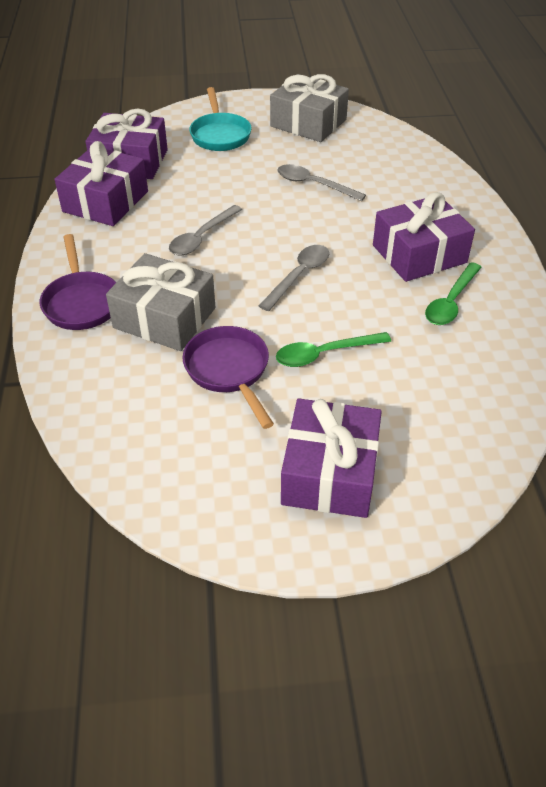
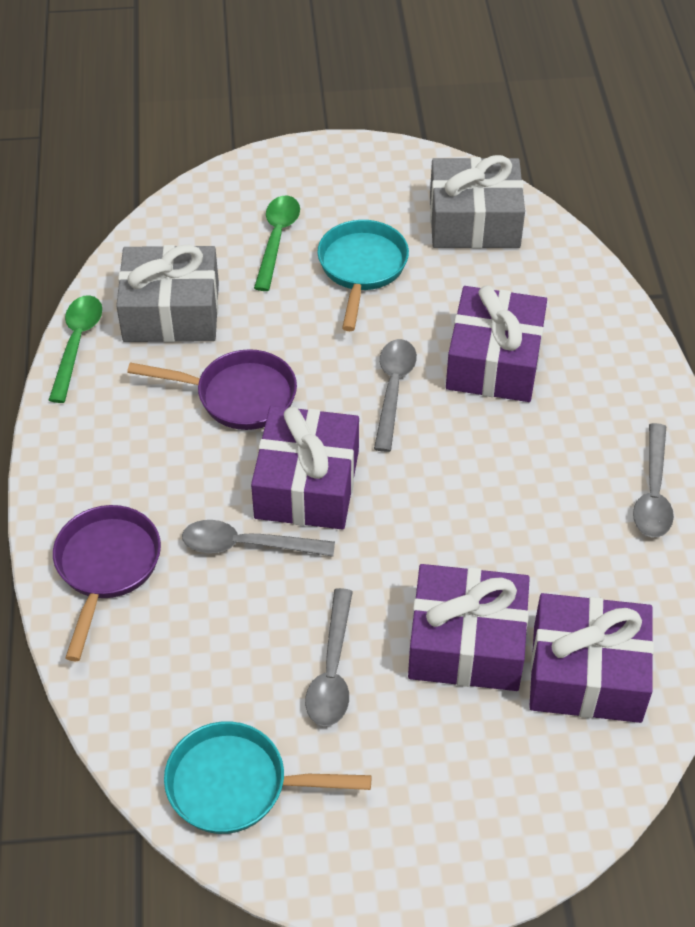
grey spoon: 3 -> 4
turquoise pan: 1 -> 2

